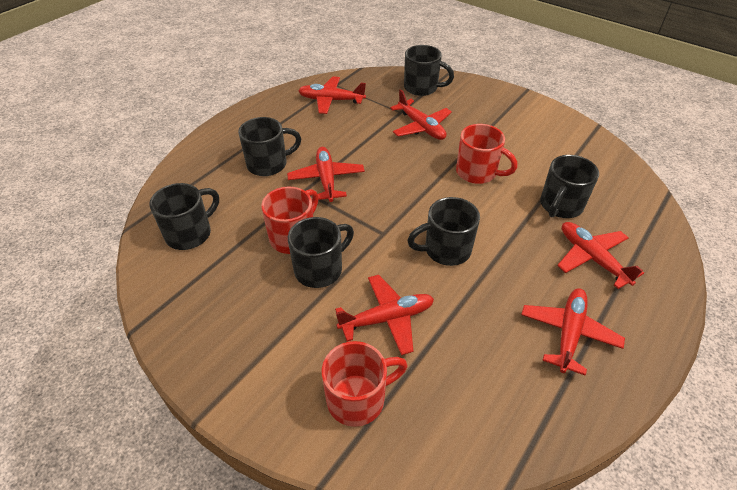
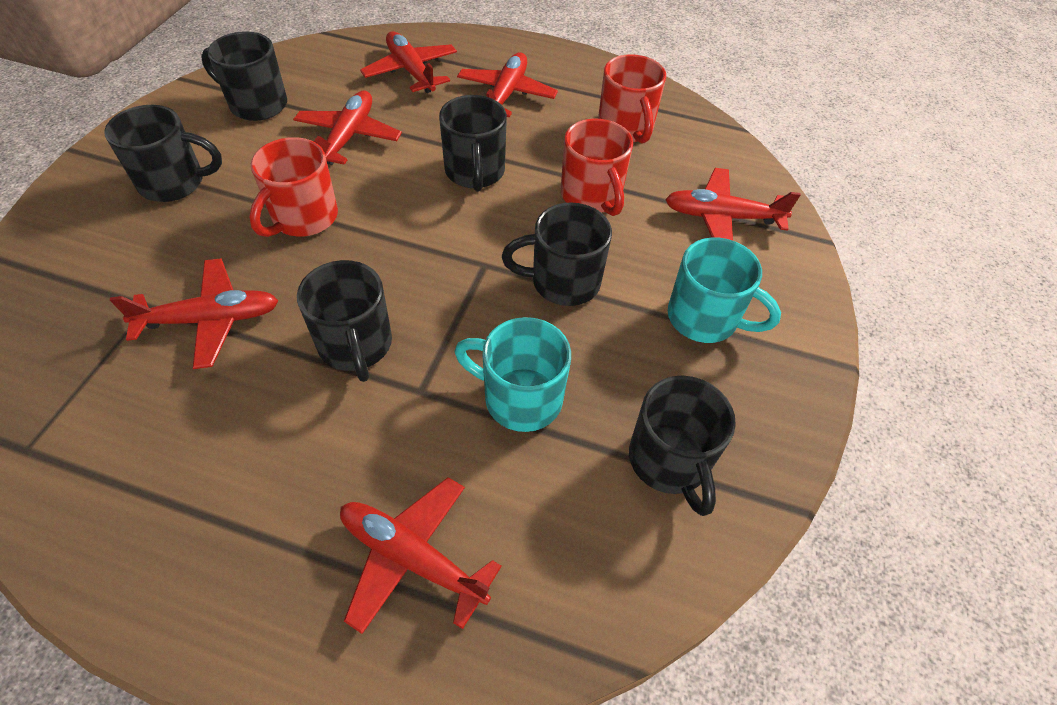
turquoise mug: 0 -> 2

